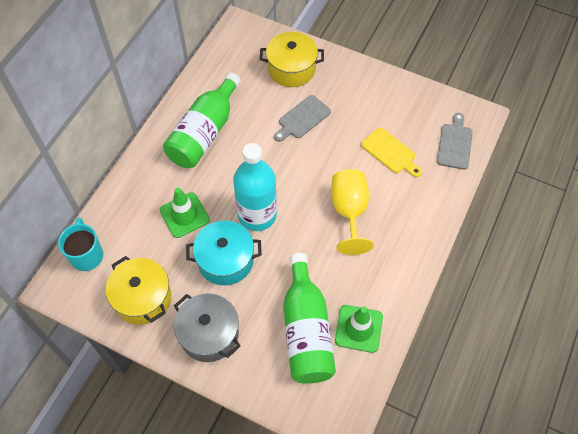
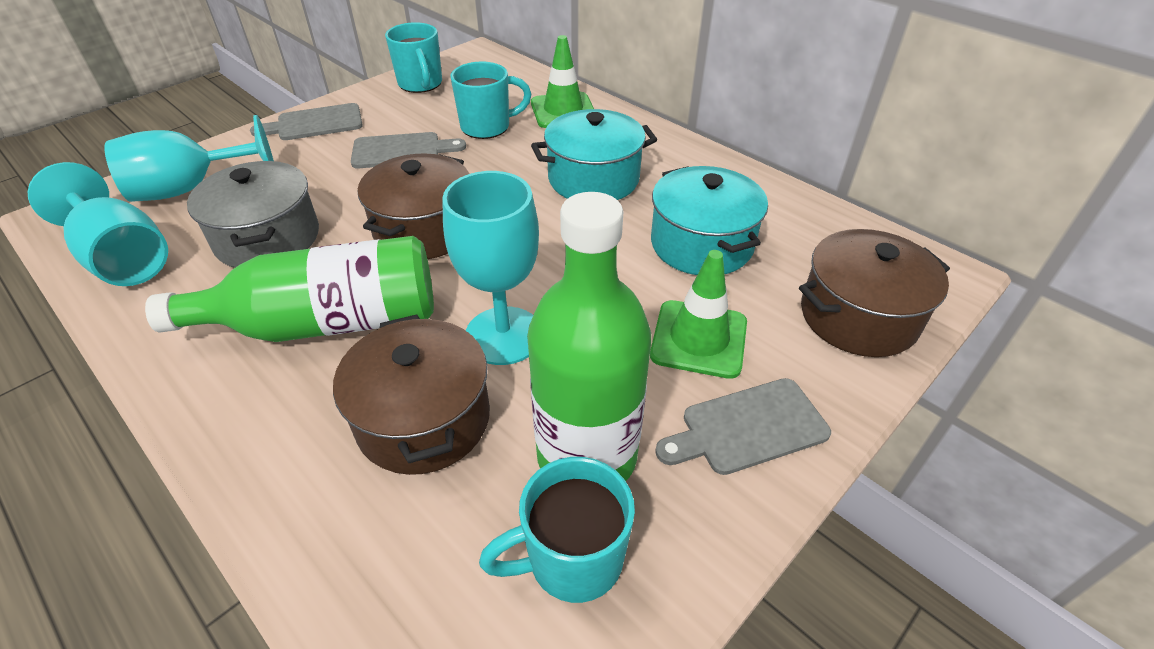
brown pot: 0 -> 3
grey cutting board: 2 -> 3
turquoise bottle: 1 -> 0
turquoise goblet: 0 -> 3
turquoise mug: 1 -> 3
turquoise pot: 1 -> 2
yellow cutting board: 1 -> 0
yellow goblet: 1 -> 0
yellow pot: 2 -> 0

